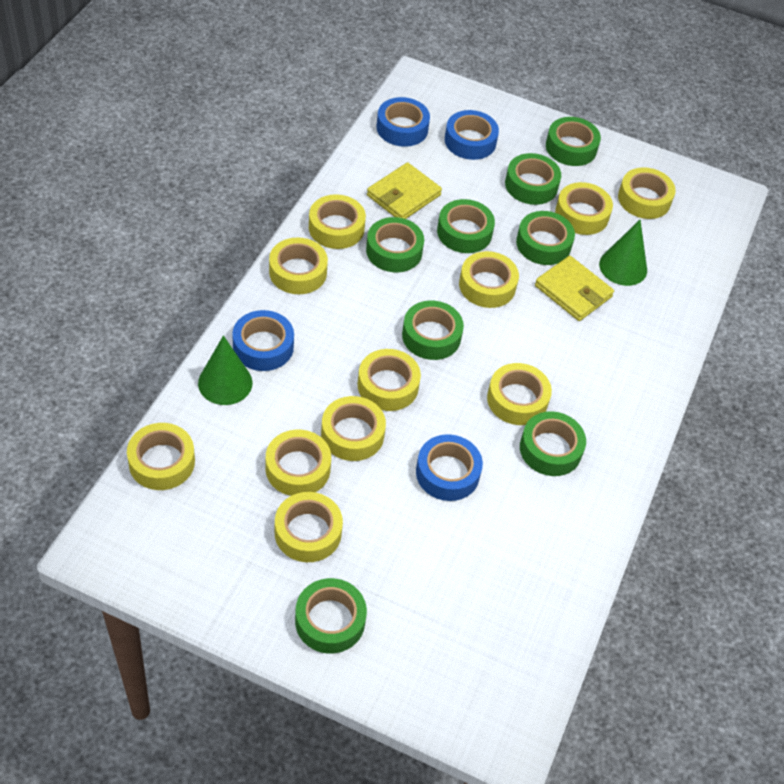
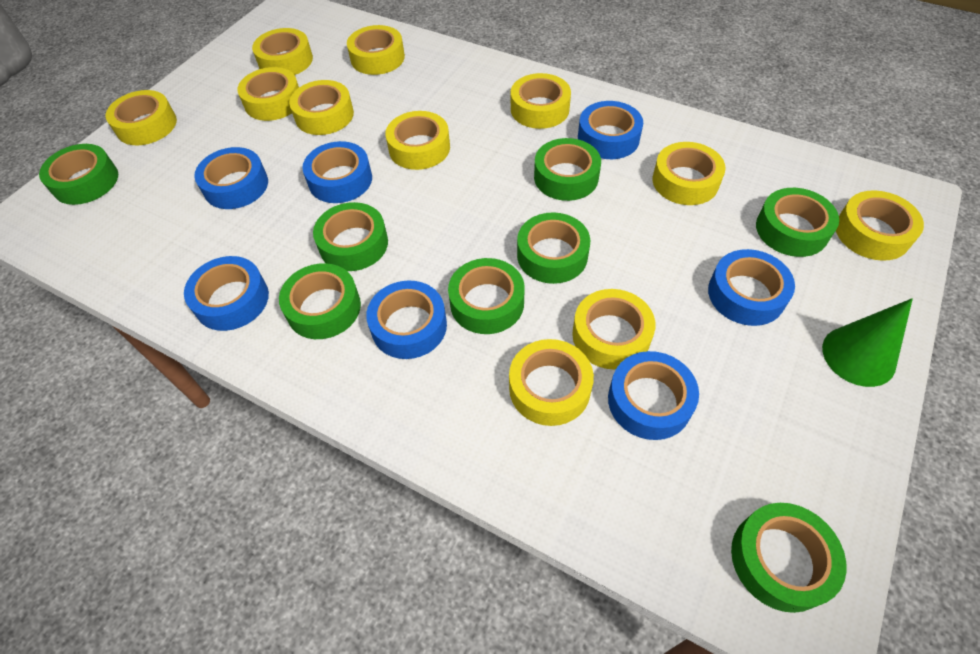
blue tape: 4 -> 7
green cone: 2 -> 1
yellow wallet: 2 -> 0

